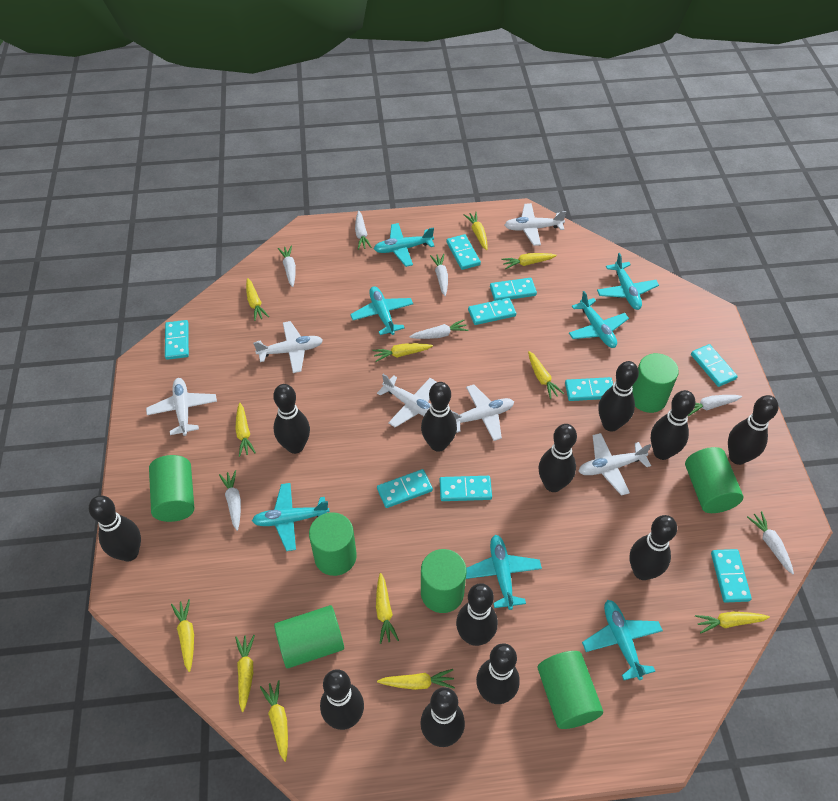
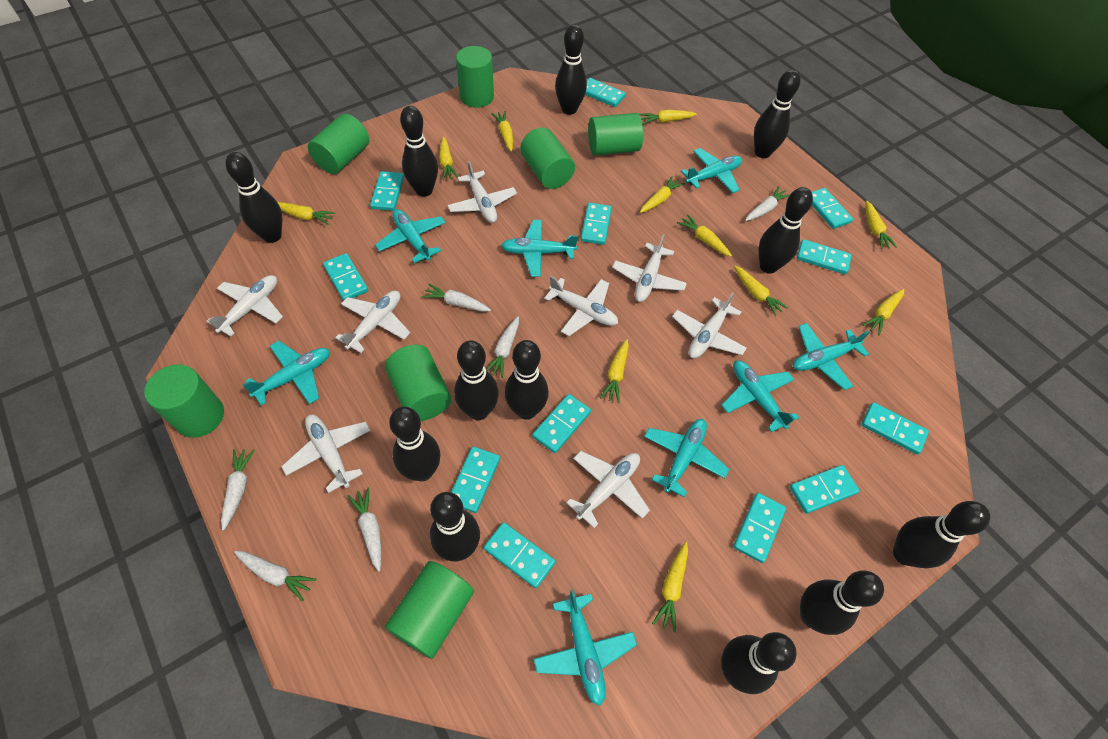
turquoise domino: 9 -> 12
turquoise plane: 7 -> 8
white carrot: 7 -> 6
white plane: 6 -> 8
yellow carrot: 12 -> 11

